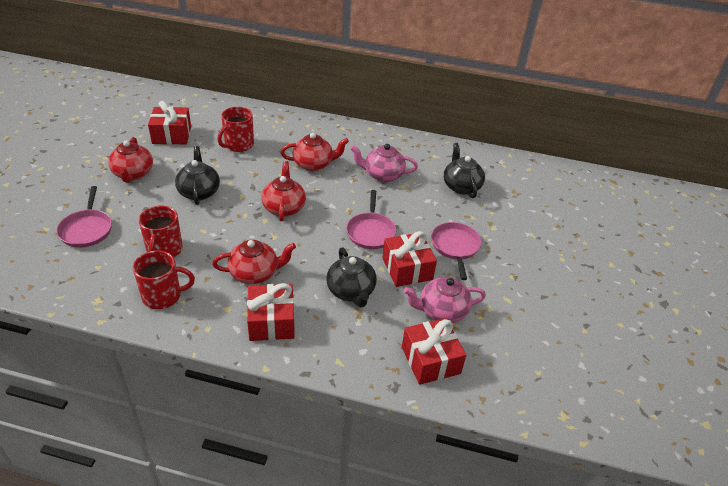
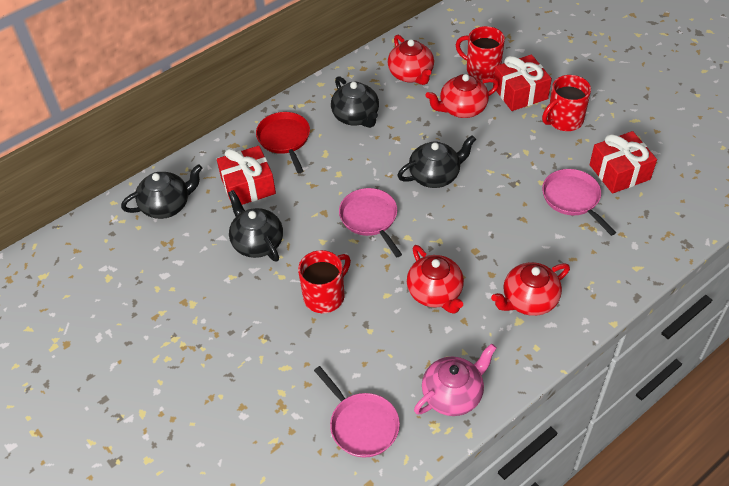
black teapot: 3 -> 4
pink teapot: 2 -> 1
red gift: 4 -> 3
red pan: 0 -> 1

